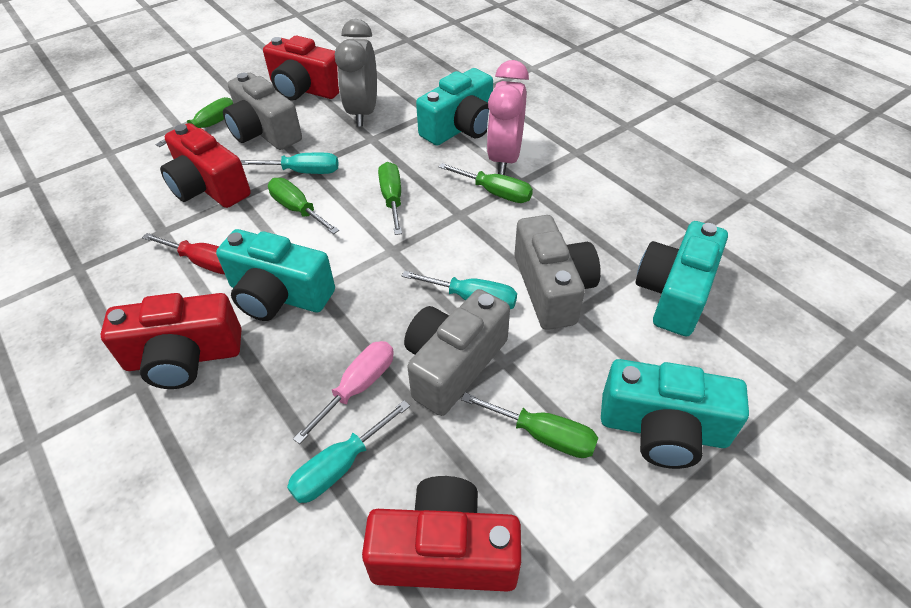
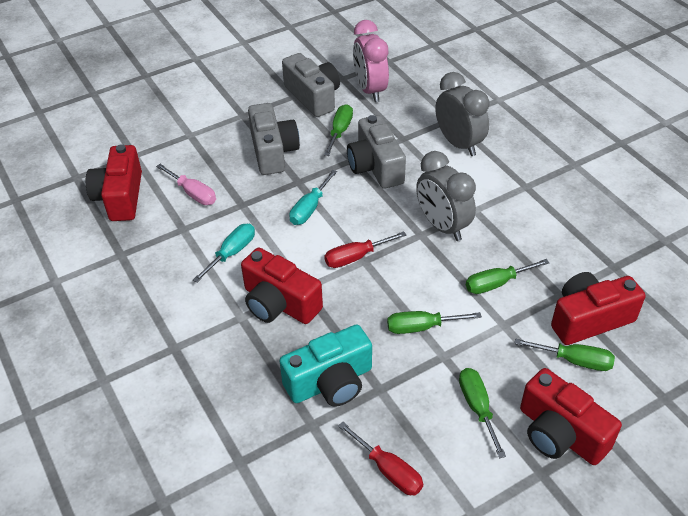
grey clock: 1 -> 2
red screwdriver: 1 -> 2
turquoise camera: 4 -> 1
turquoise screwdriver: 3 -> 2

